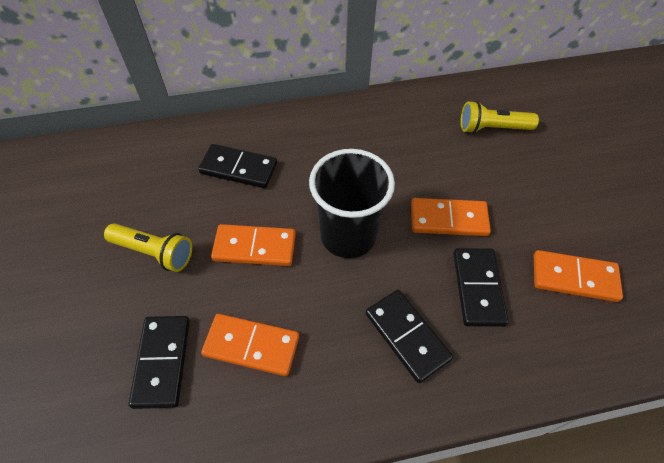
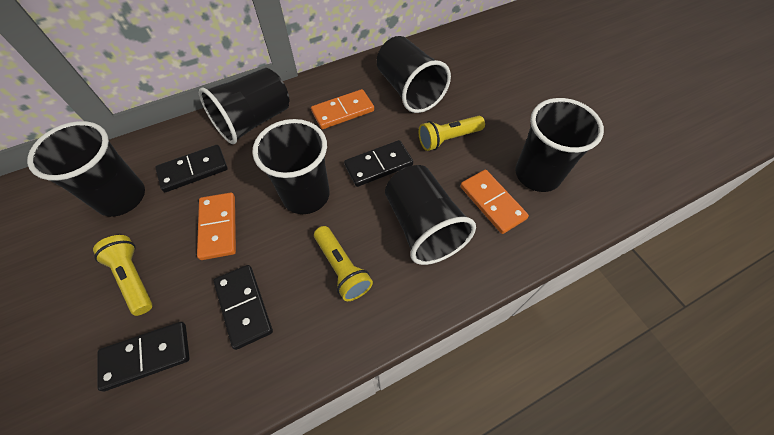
black cup: 1 -> 6
orange domino: 4 -> 3
yellow flashlight: 2 -> 3

